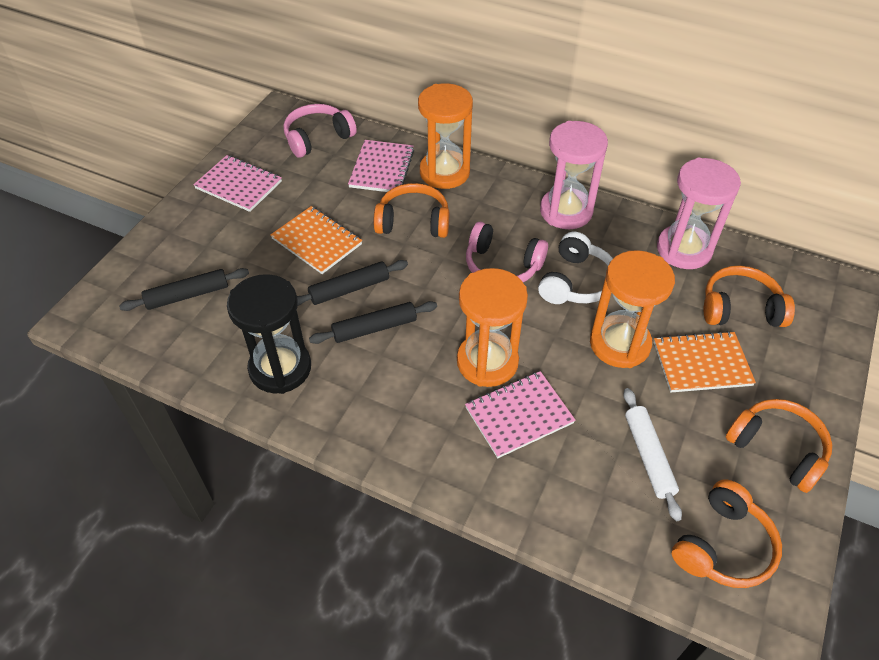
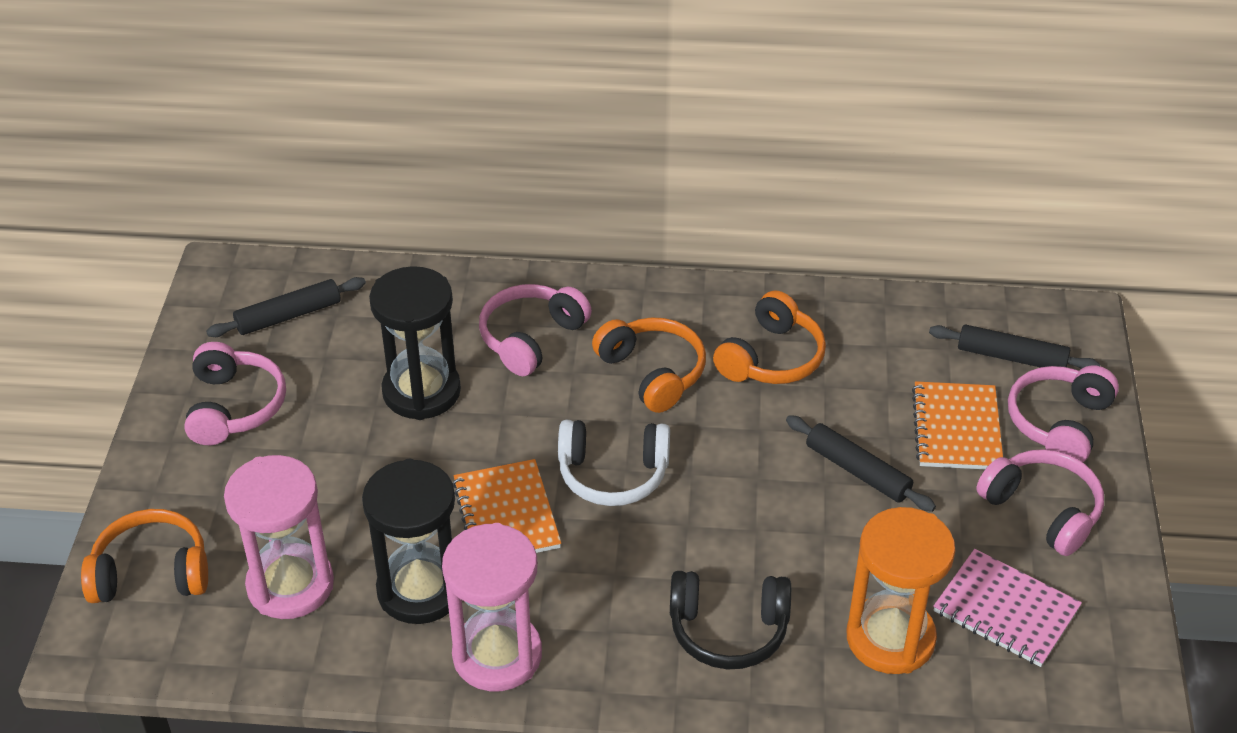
black headphones: 0 -> 1
black hourglass: 1 -> 2
orange headphones: 4 -> 3
orange hourglass: 3 -> 1
pink headphones: 2 -> 4
pink notebook: 3 -> 1
white rolling pin: 1 -> 0

